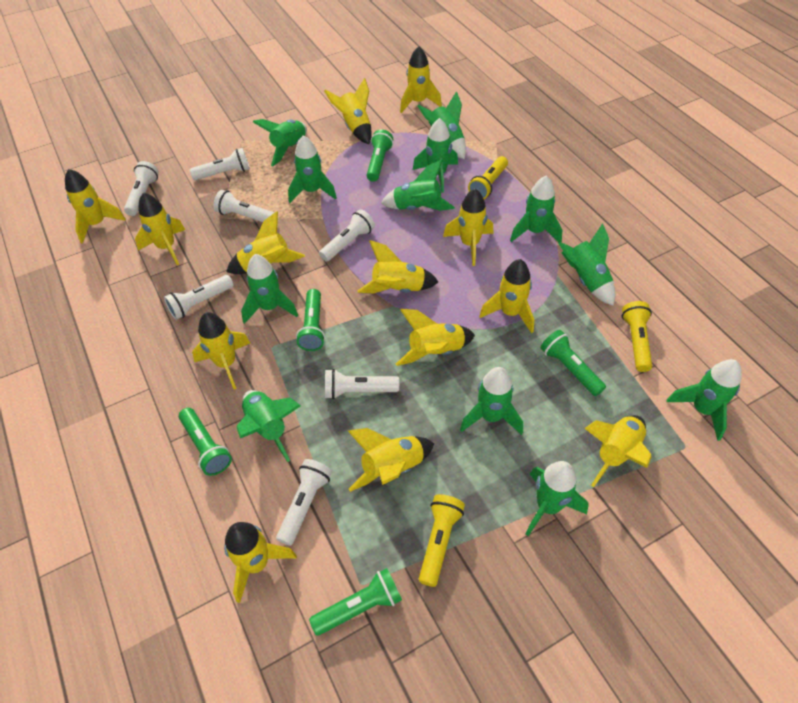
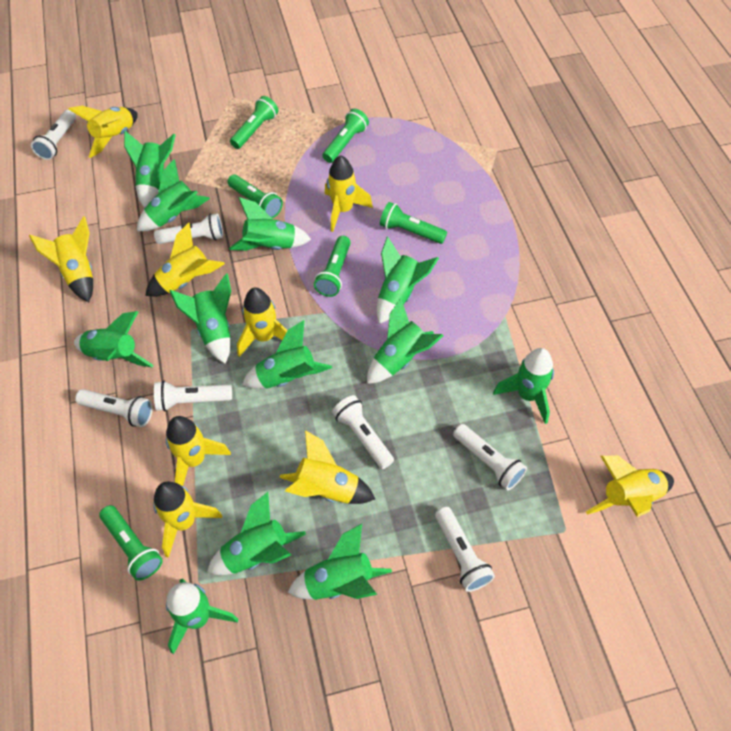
green flashlight: 5 -> 6
yellow flashlight: 3 -> 0
yellow rocket: 13 -> 9

